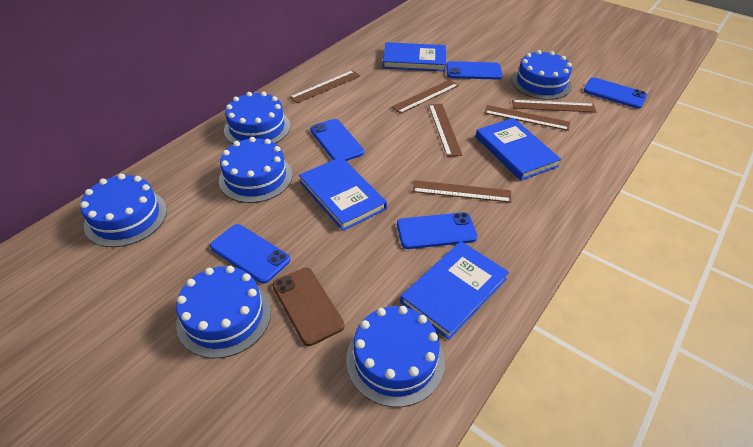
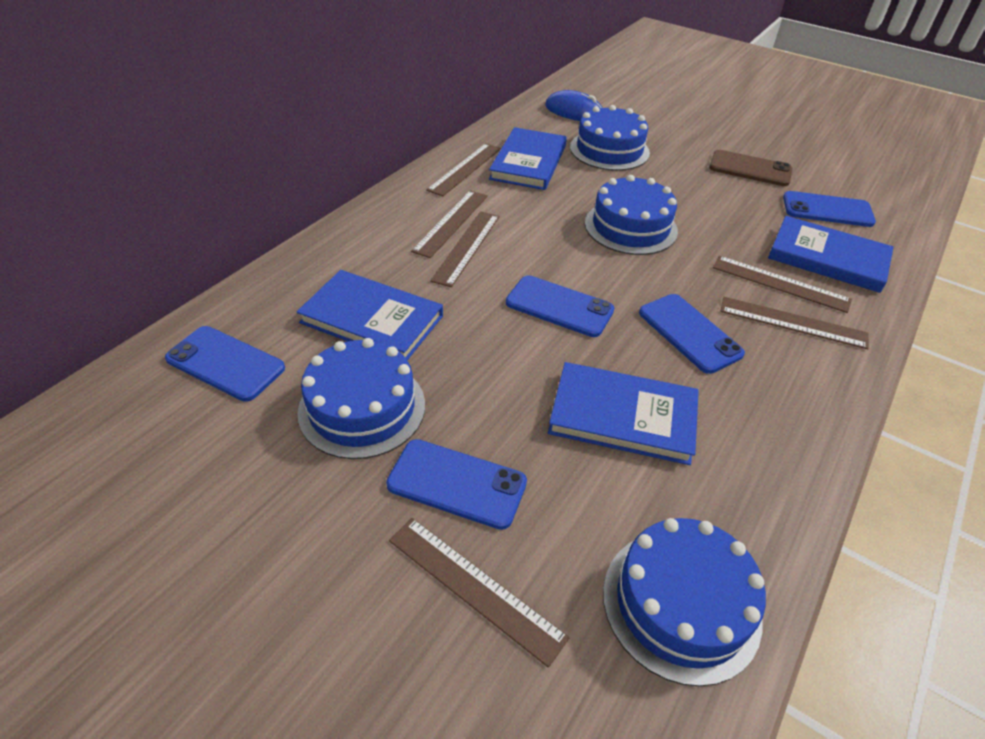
blue cake: 6 -> 4
blue mouse: 0 -> 1

